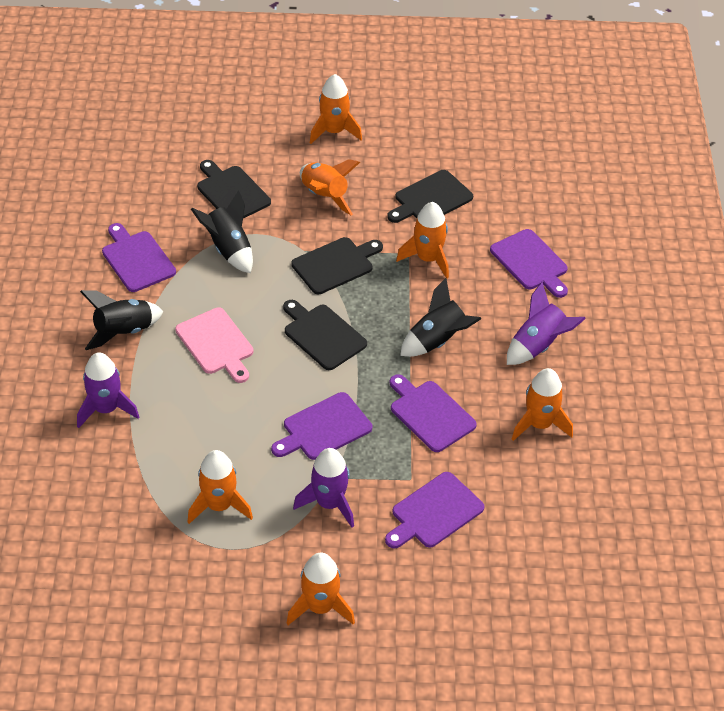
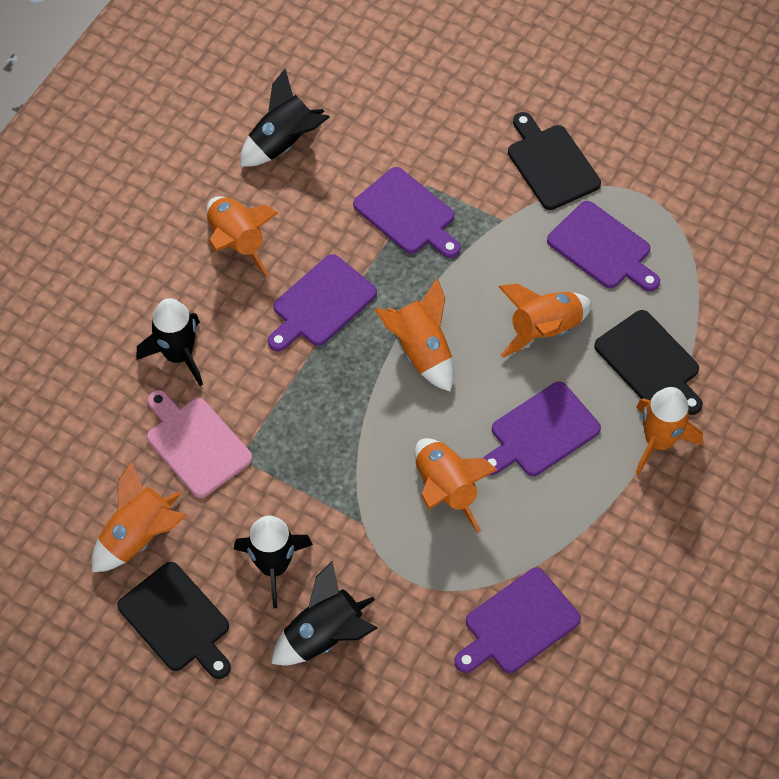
black cutting board: 4 -> 3
black rocket: 3 -> 4
purple rocket: 3 -> 0

